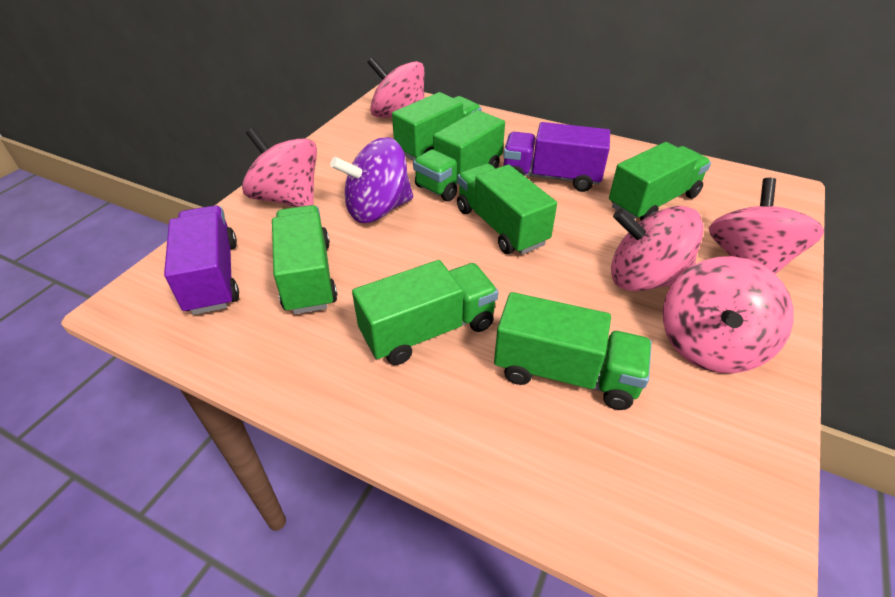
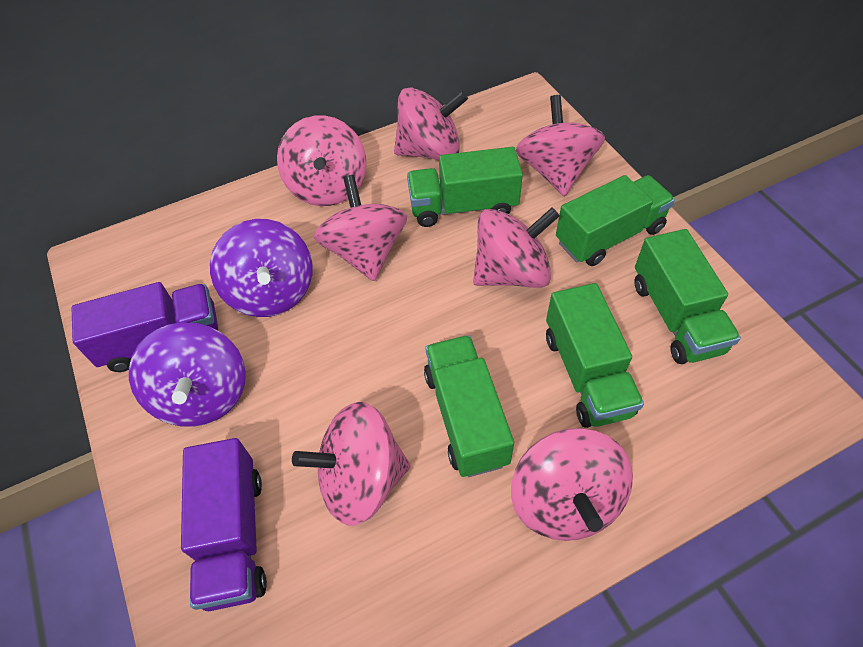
green truck: 7 -> 5
pink spinning top: 5 -> 7
purple spinning top: 1 -> 2

